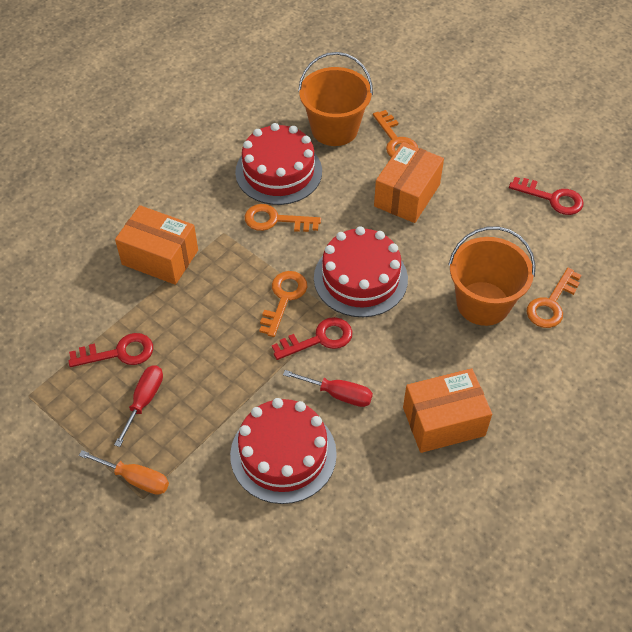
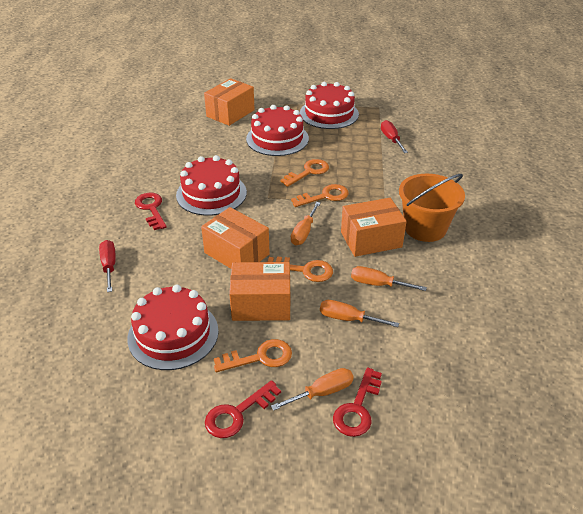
orange box: 3 -> 4
orange bucket: 2 -> 1
orange screwdriver: 1 -> 4
red cake: 3 -> 4

